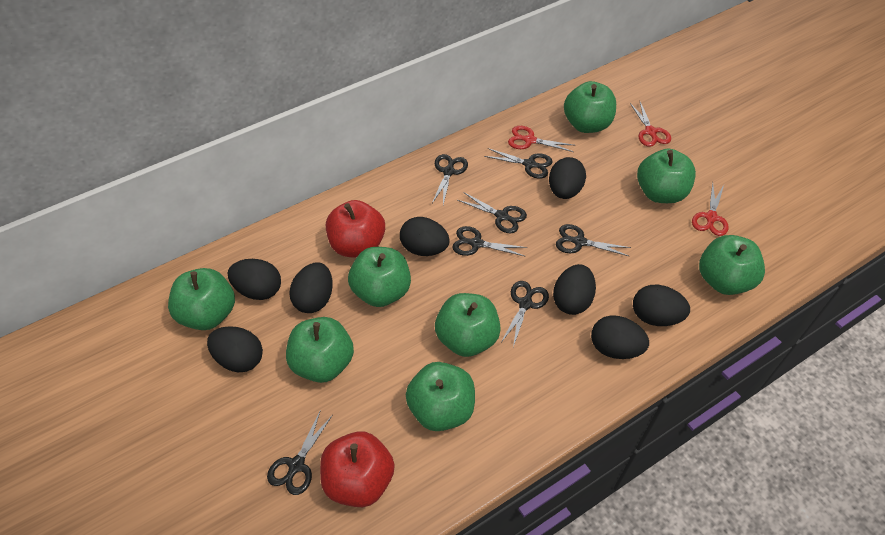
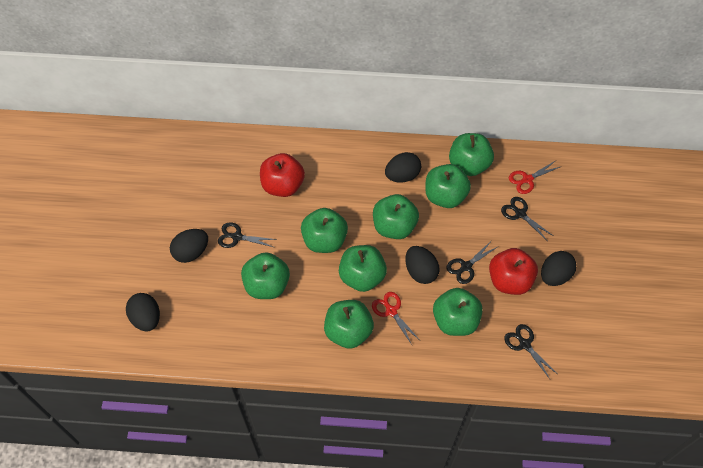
black egg: 8 -> 5
black scissors: 7 -> 4
red scissors: 3 -> 2

